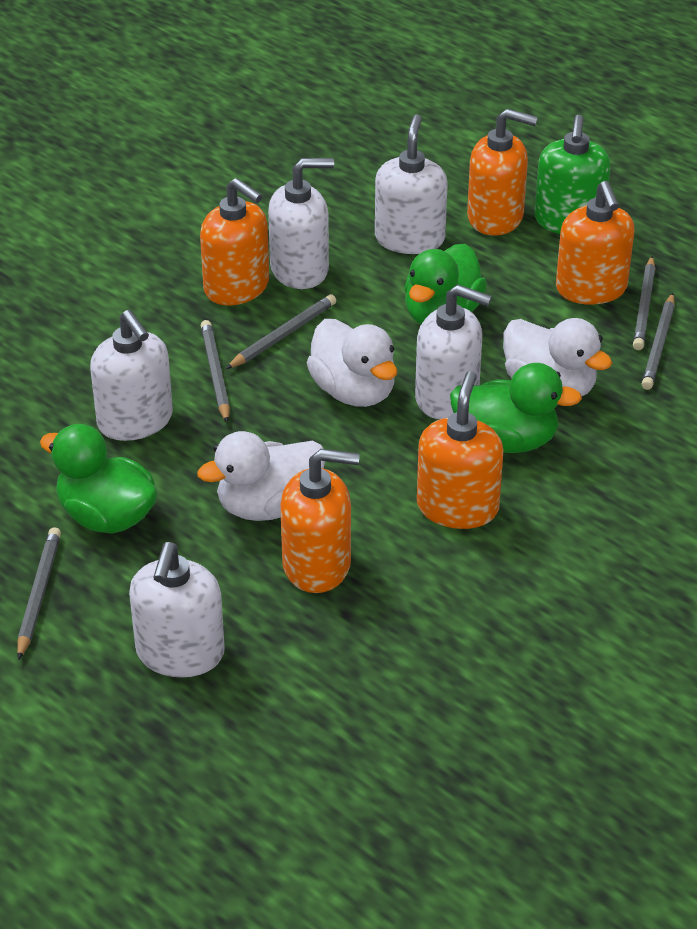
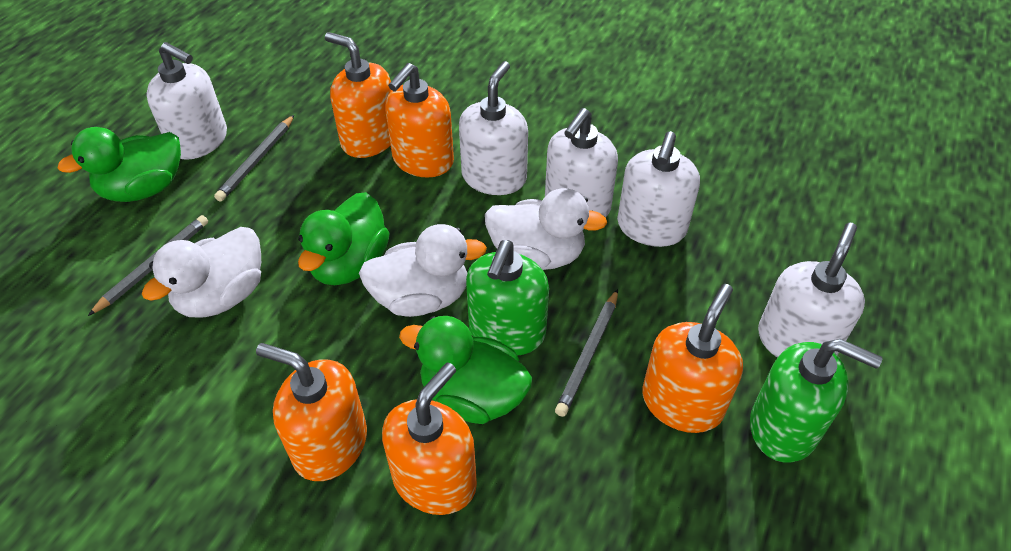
green soap dispenser: 1 -> 2
grey pencil: 5 -> 3

